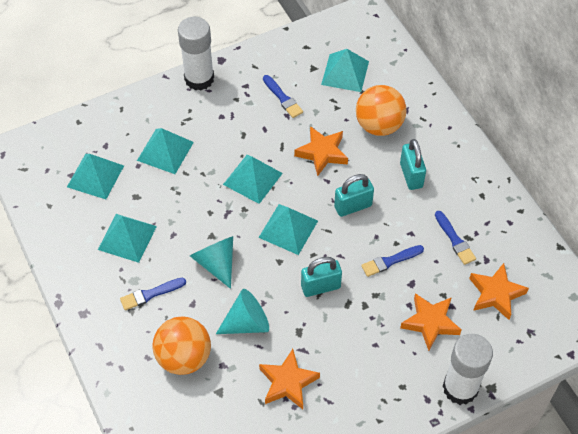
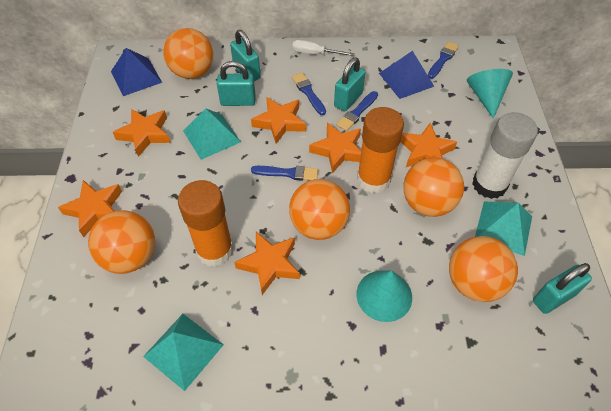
blue pyramid: 0 -> 2
orange ball: 2 -> 5
orange glue stick: 0 -> 2
orange star: 4 -> 6
turquoise padlock: 3 -> 4
turquoise pyramid: 6 -> 3
white glue stick: 2 -> 1
white screwdriver: 0 -> 1

